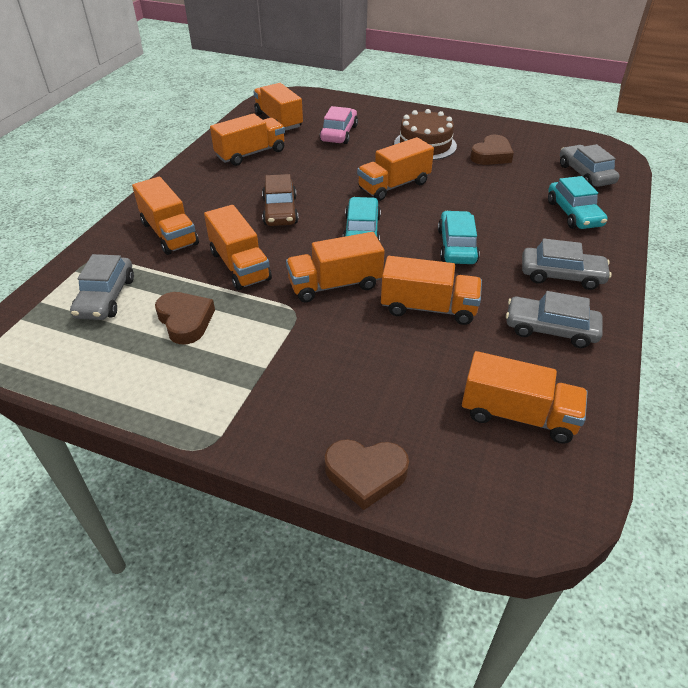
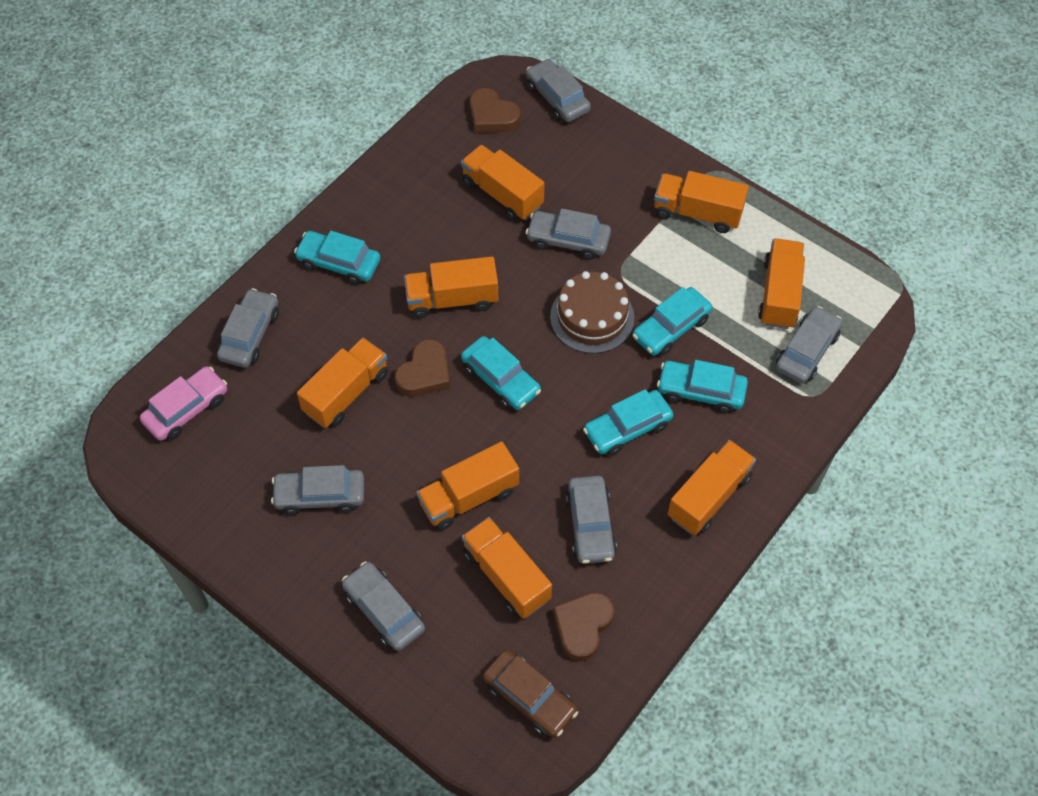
grey car: 4 -> 7
turquoise car: 3 -> 5

